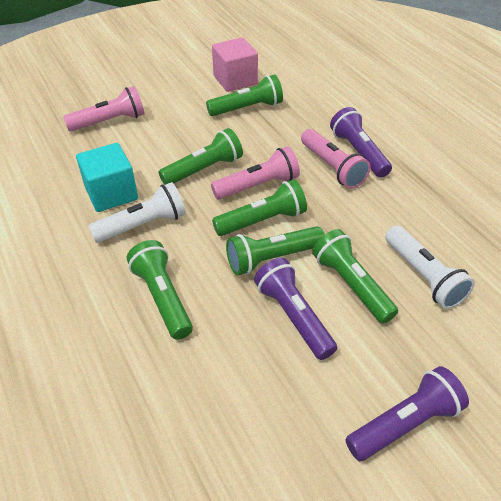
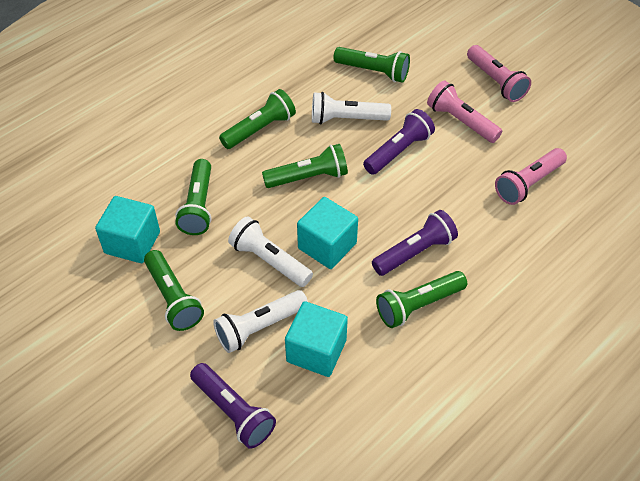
pink cube: 1 -> 0
turquoise cube: 1 -> 3
white flashlight: 2 -> 3

